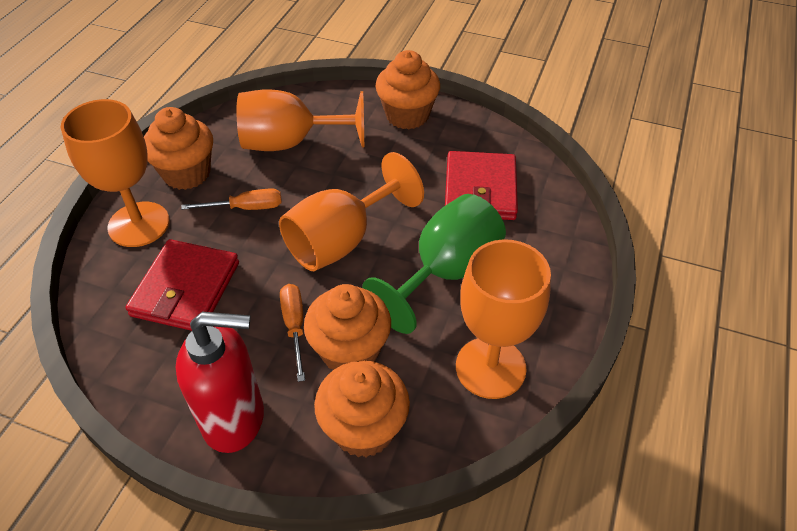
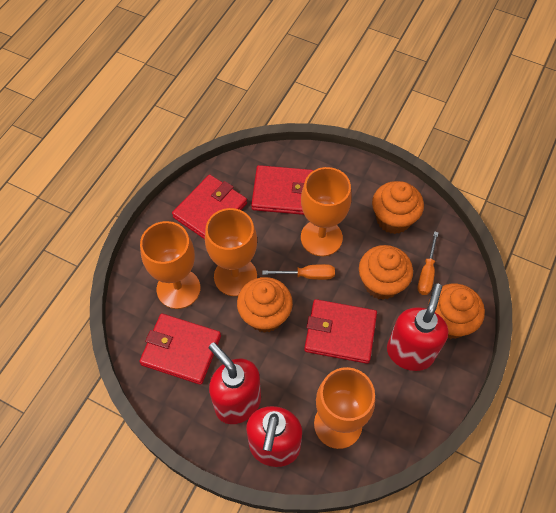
green goblet: 1 -> 0
red soap dispenser: 1 -> 3
red wallet: 2 -> 4

